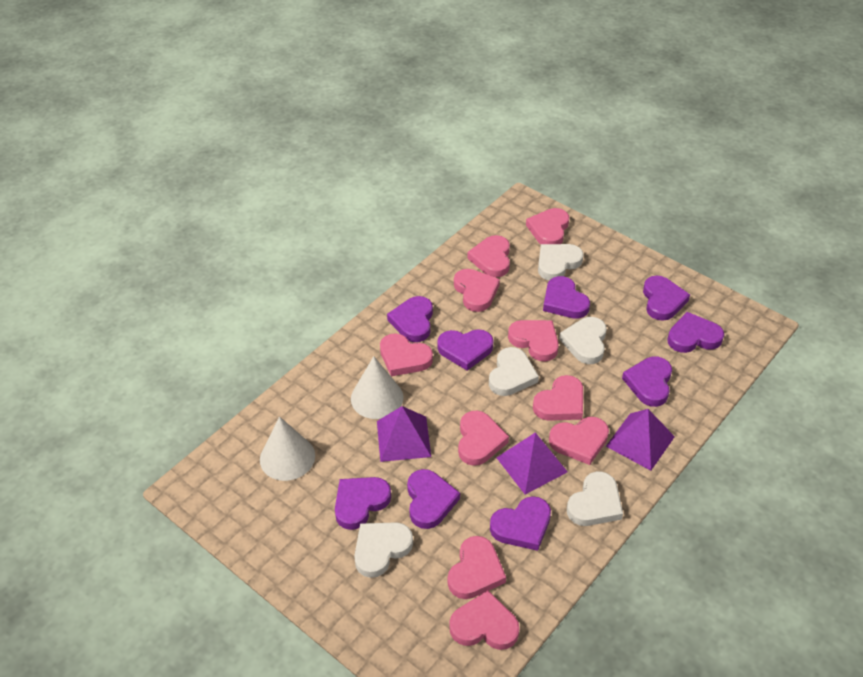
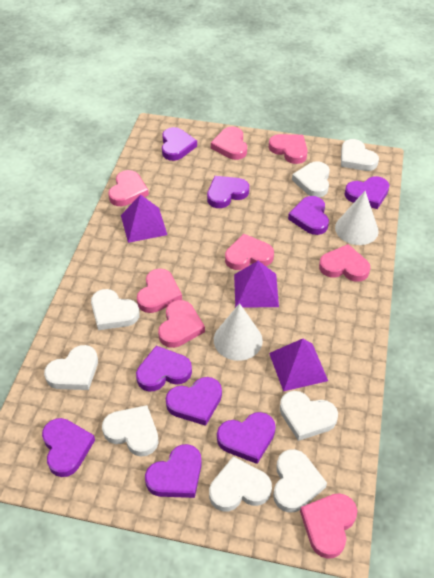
pink heart: 10 -> 8
white heart: 5 -> 8

